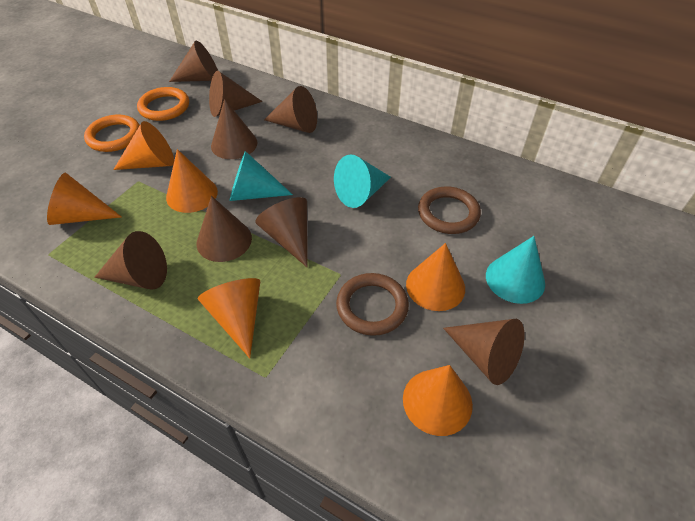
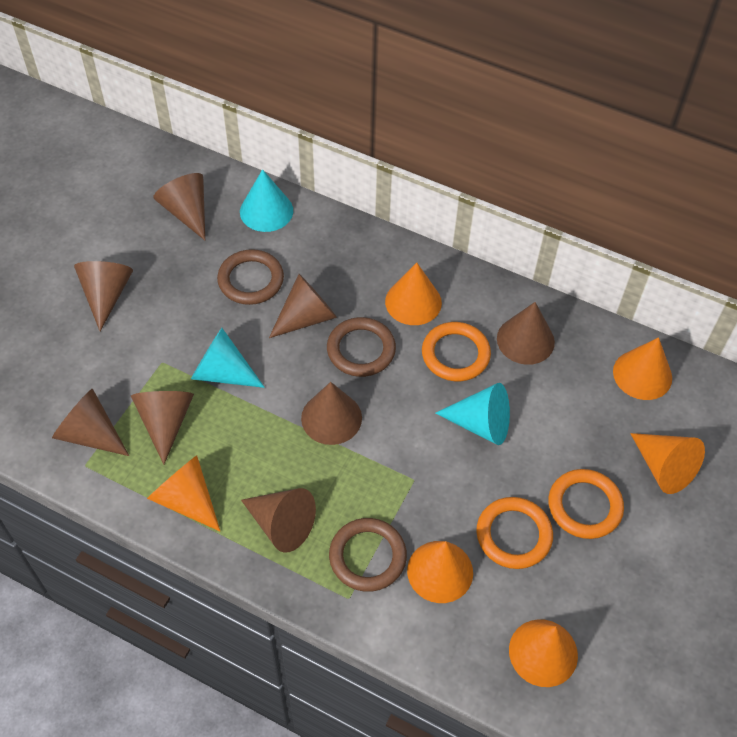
brown ring: 2 -> 3
orange ring: 2 -> 3

